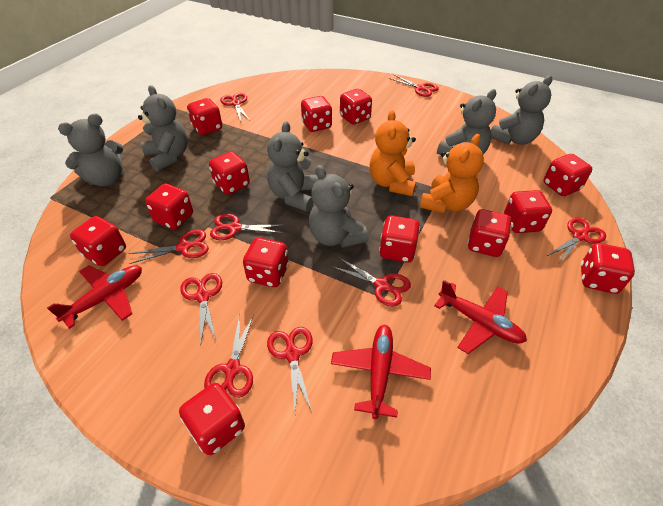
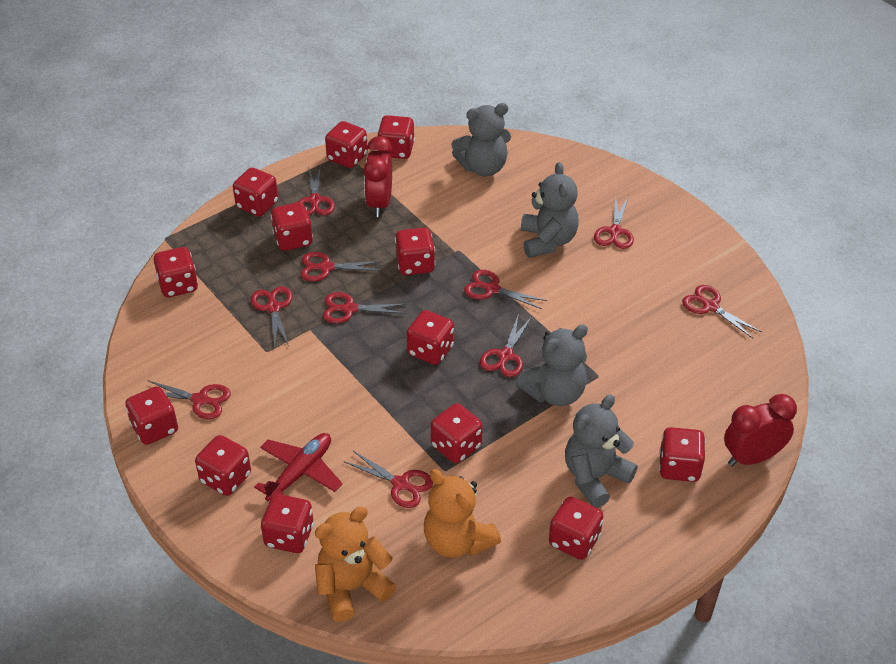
grey teddy bear: 6 -> 4
red clock: 0 -> 2
red plane: 3 -> 1
red scissors: 9 -> 10

